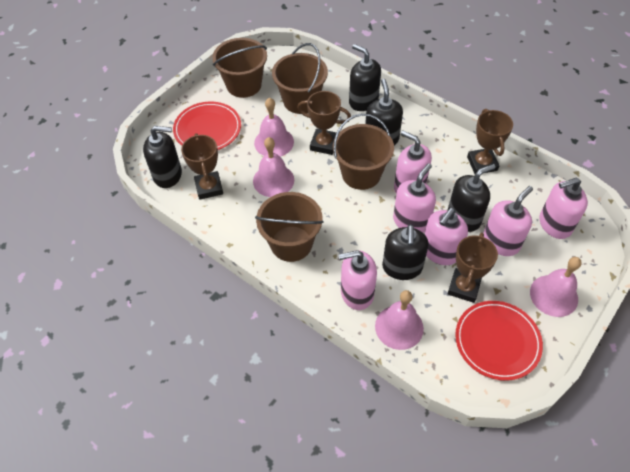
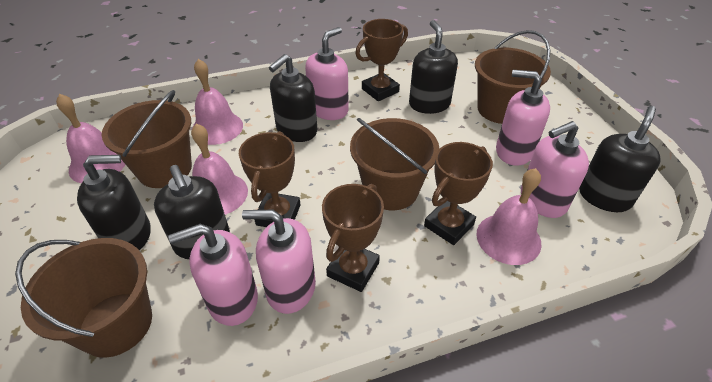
pink soap dispenser: 6 -> 5
red plate: 2 -> 0

